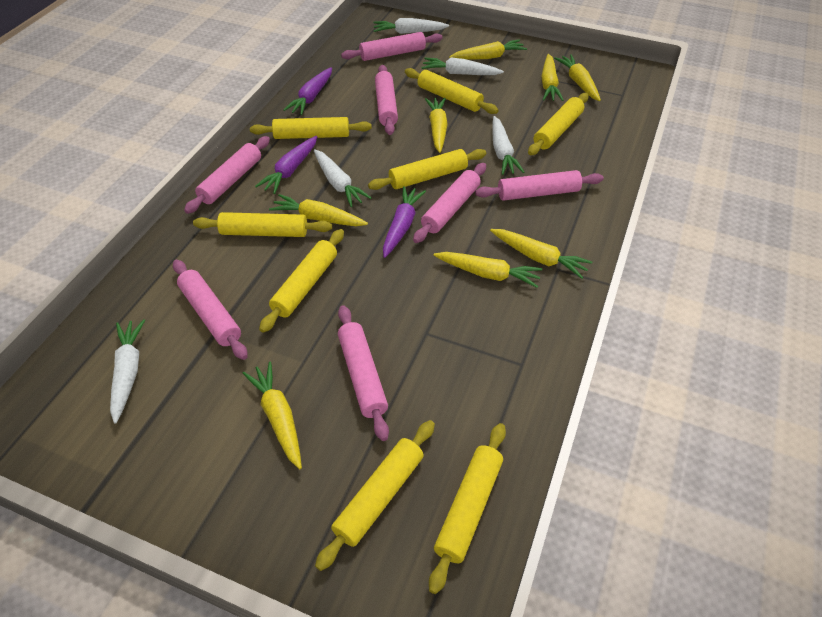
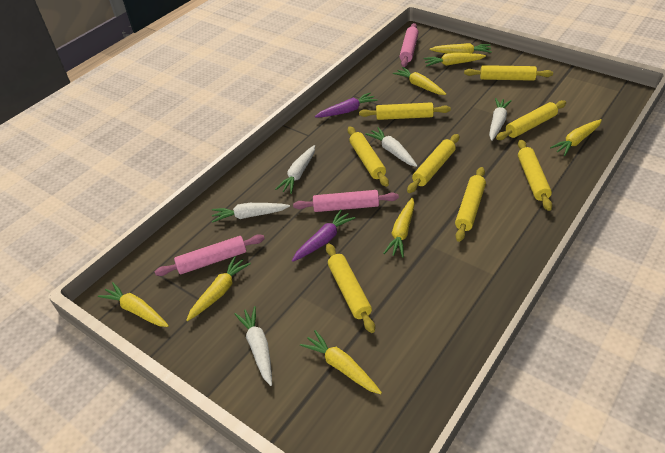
pink rolling pin: 7 -> 3
purple carrot: 3 -> 2

